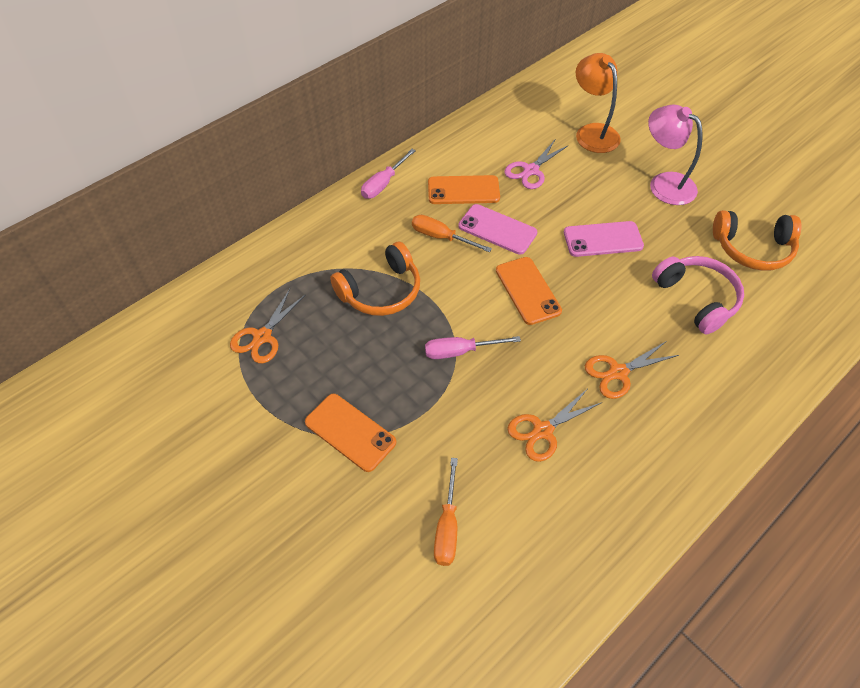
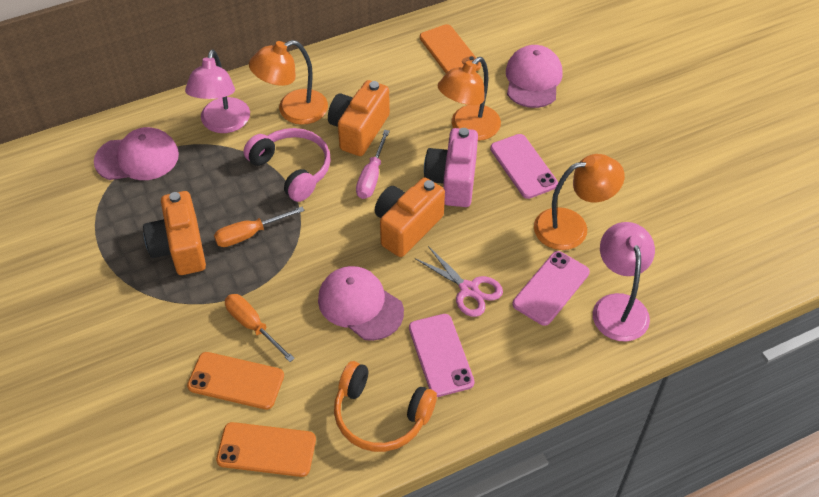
orange camera: 0 -> 3
orange headphones: 2 -> 1
orange lamp: 1 -> 3
orange scissors: 3 -> 0
pink camera: 0 -> 1
pink cap: 0 -> 3
pink lamp: 1 -> 2
pink phone: 2 -> 3
pink screwdriver: 2 -> 1

